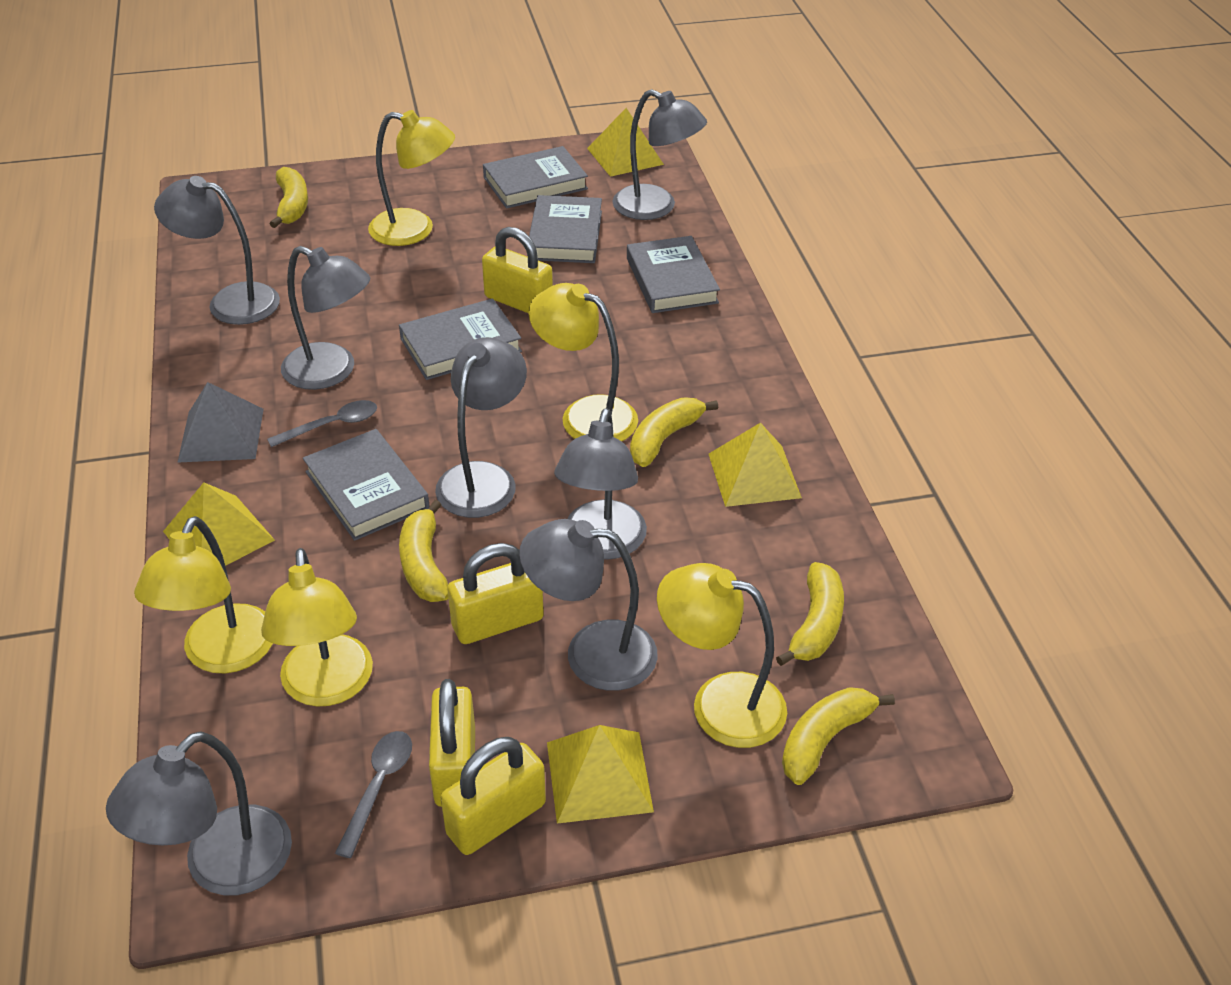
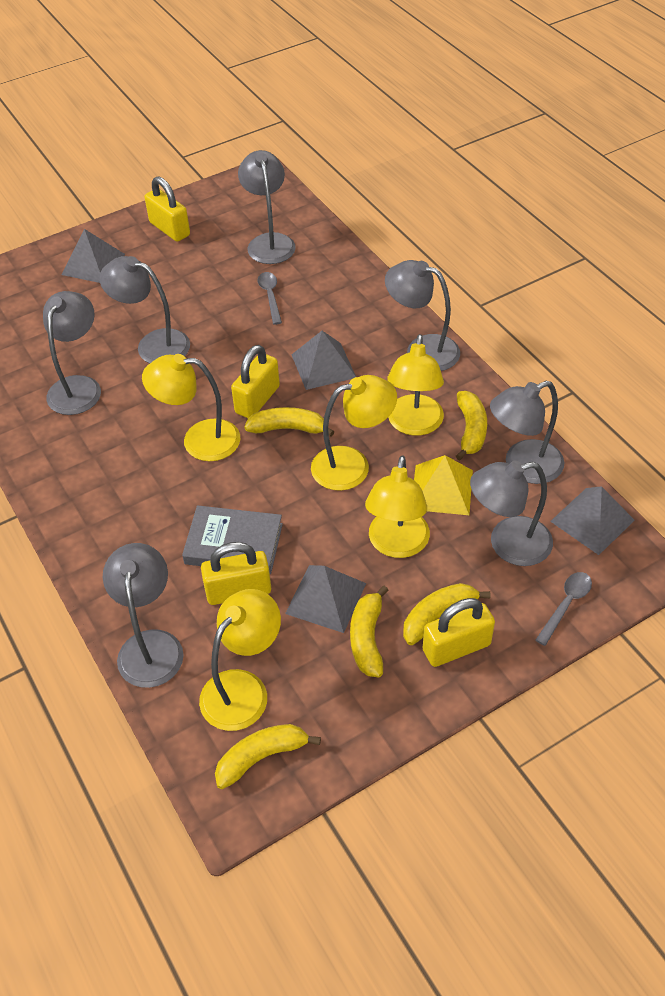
grey book: 5 -> 1
grey pyramid: 1 -> 4
yellow pyramid: 4 -> 1

